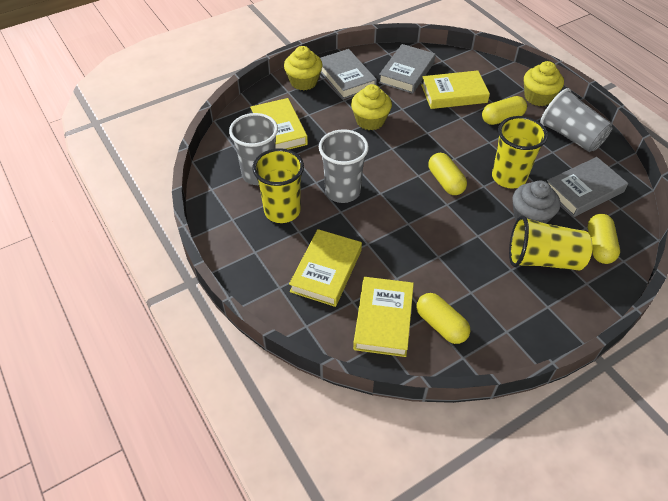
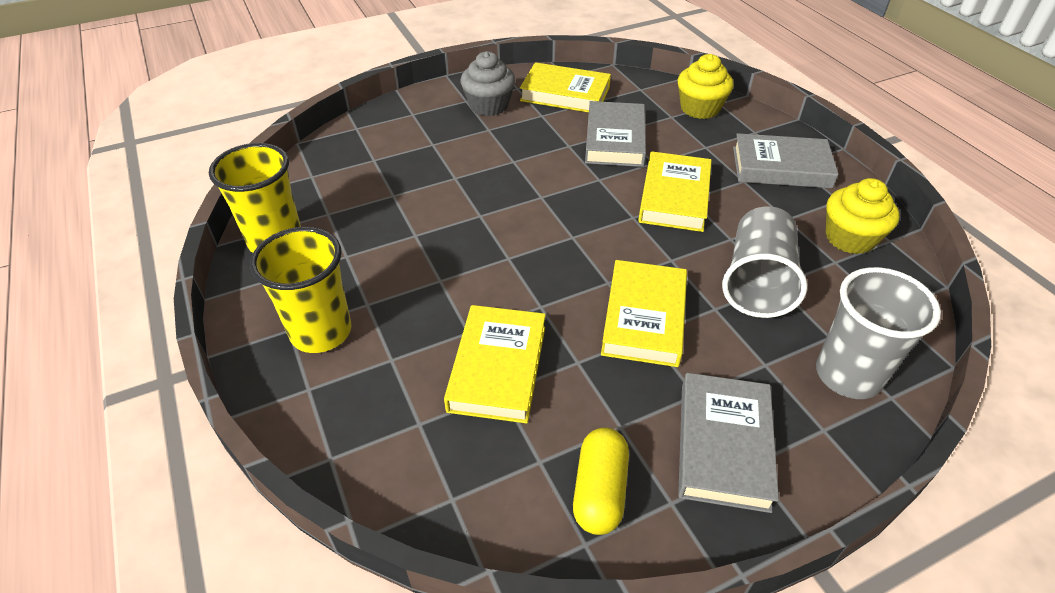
grey cup: 3 -> 2
yellow capsule: 4 -> 1
yellow cup: 3 -> 2
yellow cupcake: 3 -> 2

